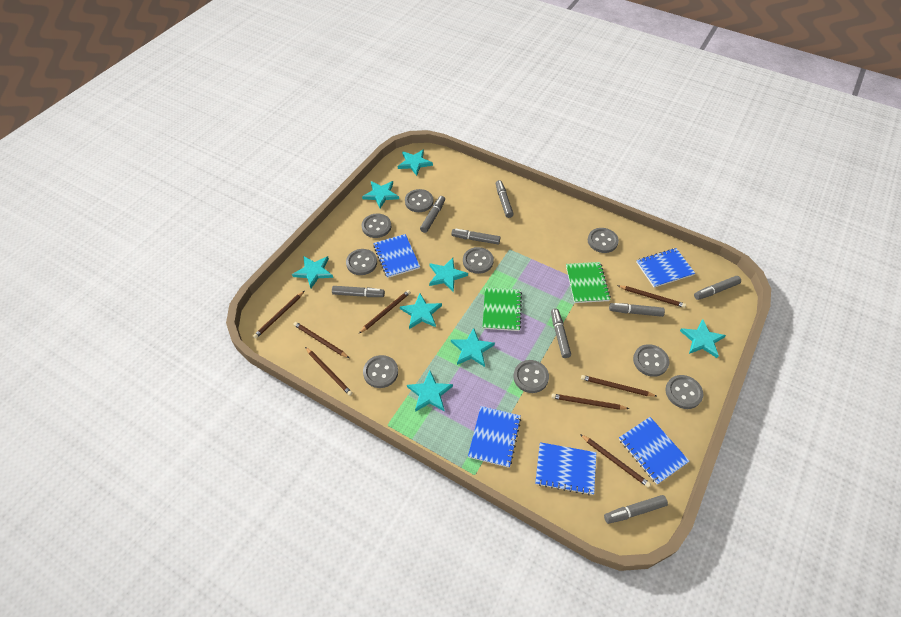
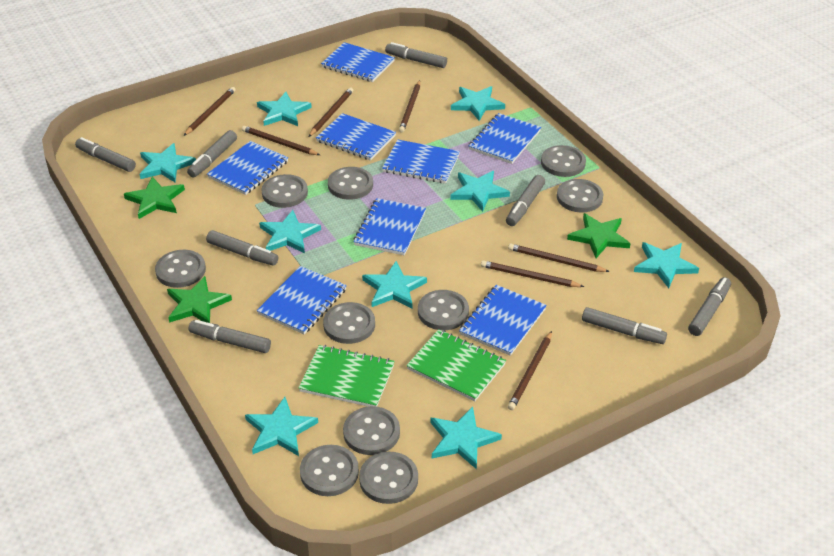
blue notebook: 5 -> 8
brown pencil: 8 -> 7
green star: 0 -> 3
grey button: 9 -> 10
turquoise star: 8 -> 9

